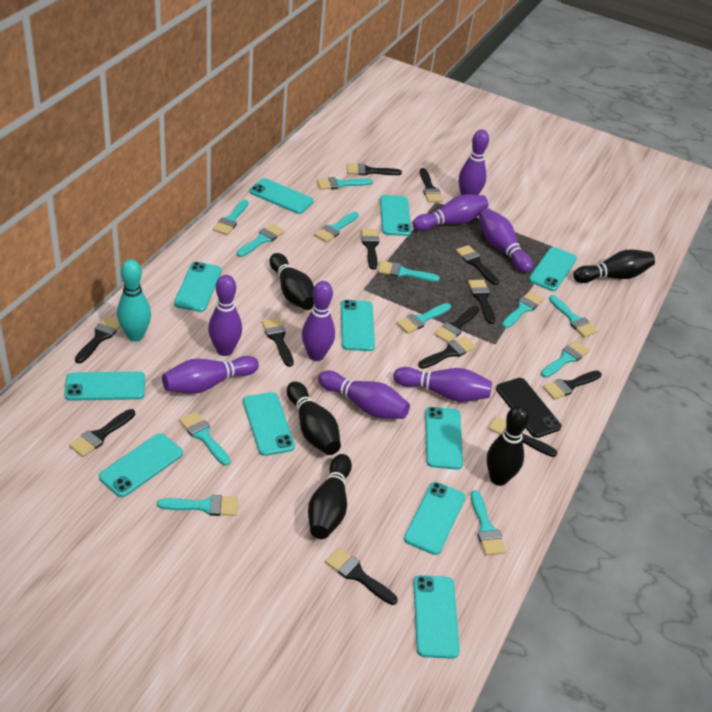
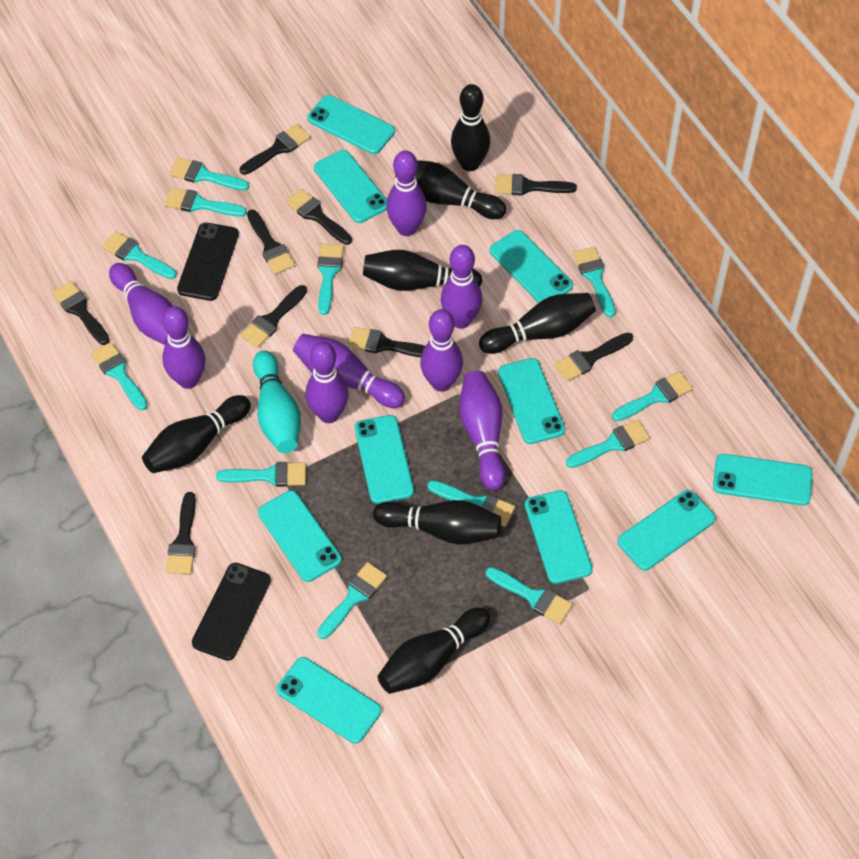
black bowling pin: 5 -> 7
black brush: 13 -> 9
black phone: 1 -> 2
turquoise phone: 11 -> 10

